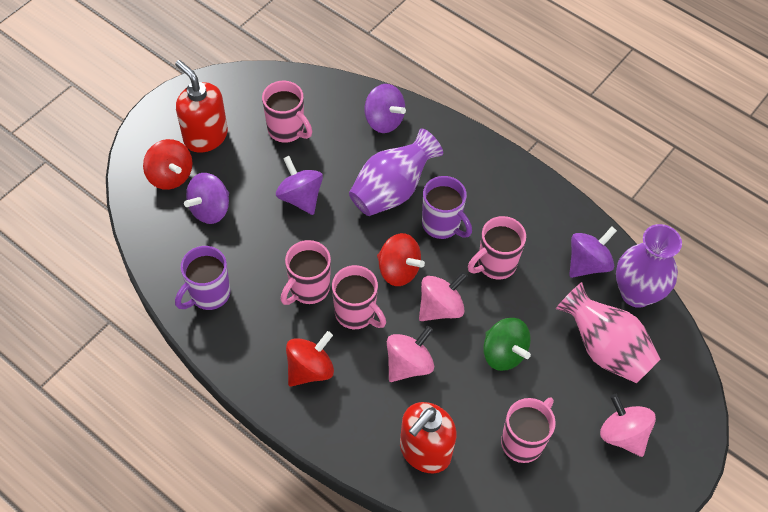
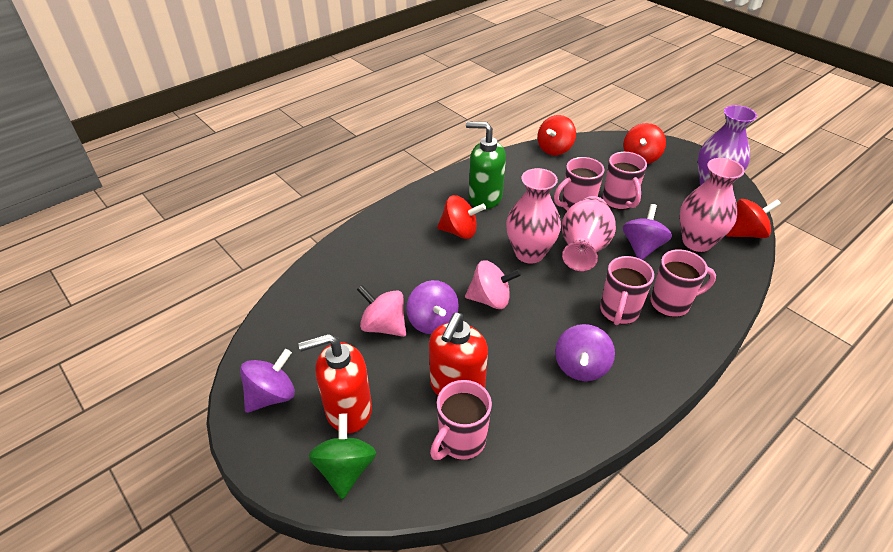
green soap dispenser: 0 -> 1
pink spinning top: 3 -> 2
pink vase: 1 -> 3
purple mug: 2 -> 0
purple vase: 2 -> 1
red spinning top: 3 -> 4

